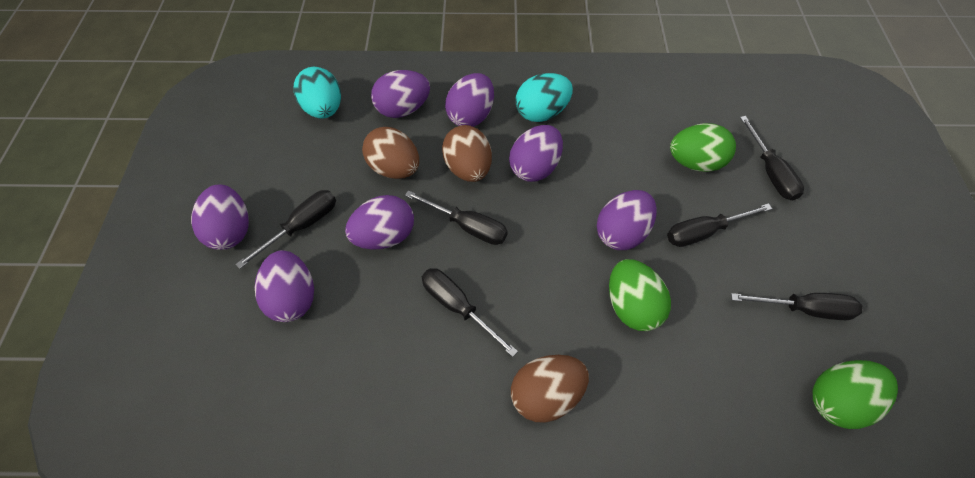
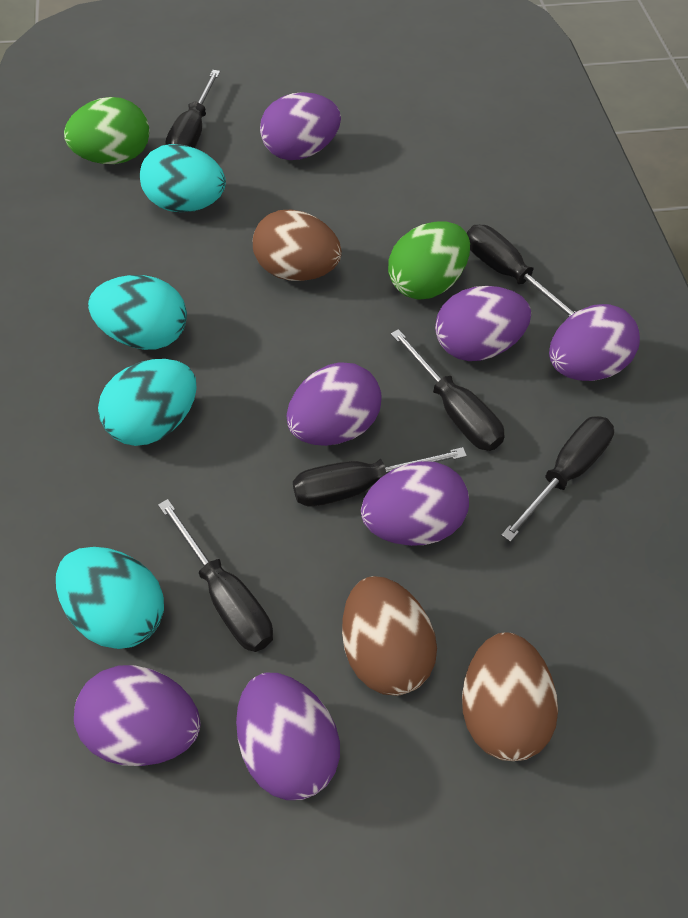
green egg: 3 -> 2
turquoise egg: 2 -> 4

